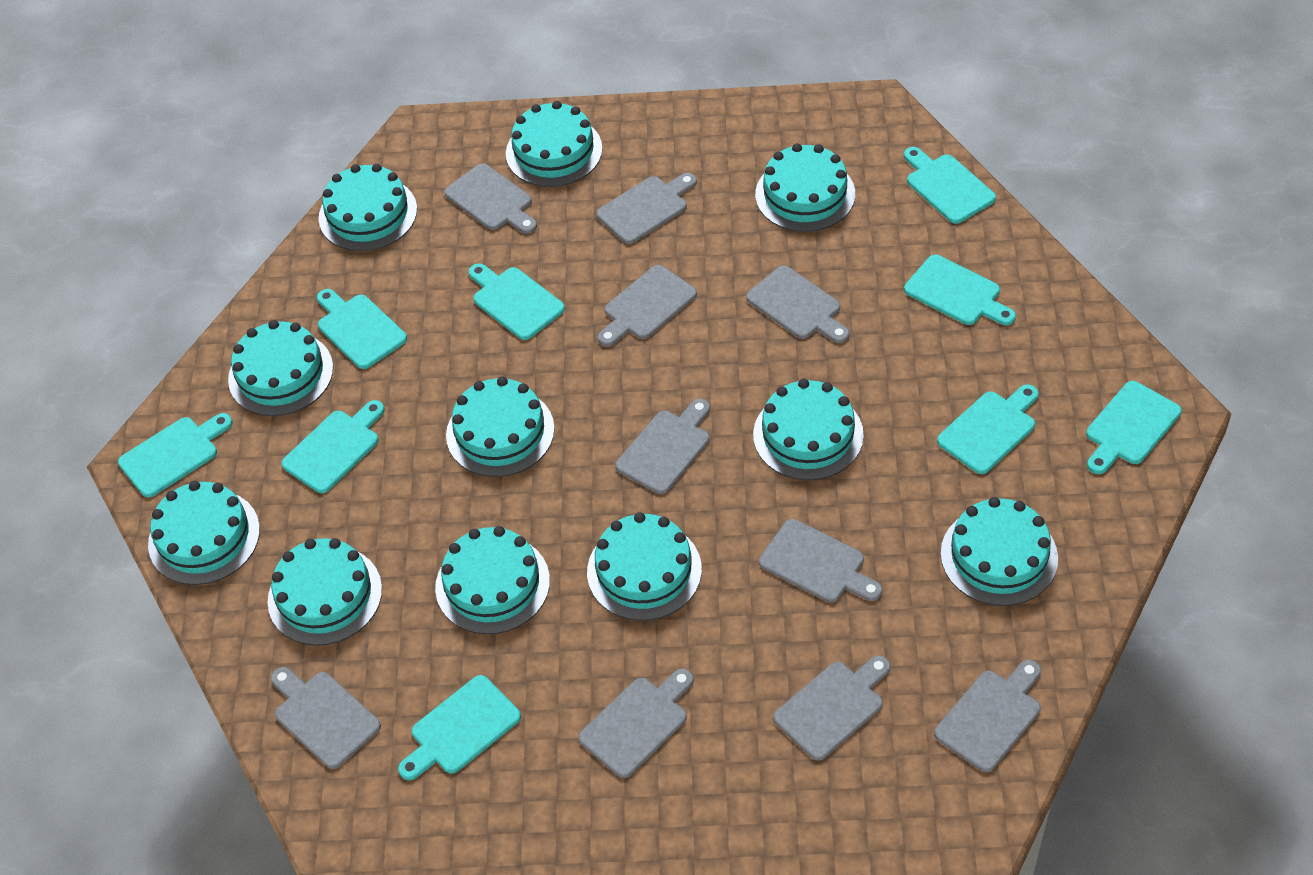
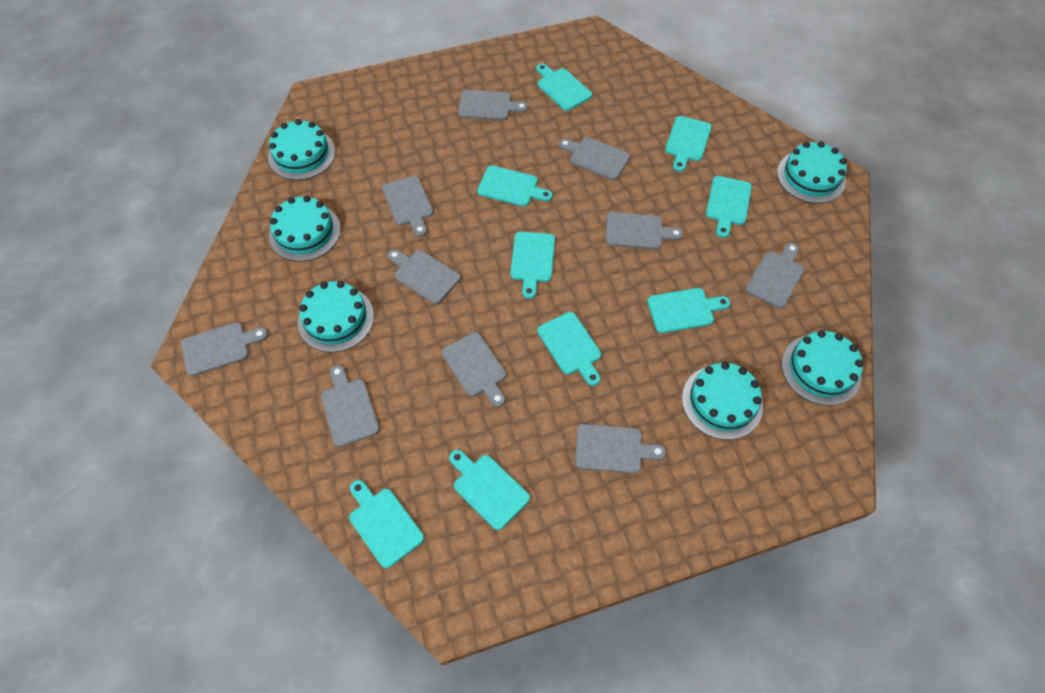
turquoise cake: 11 -> 6

